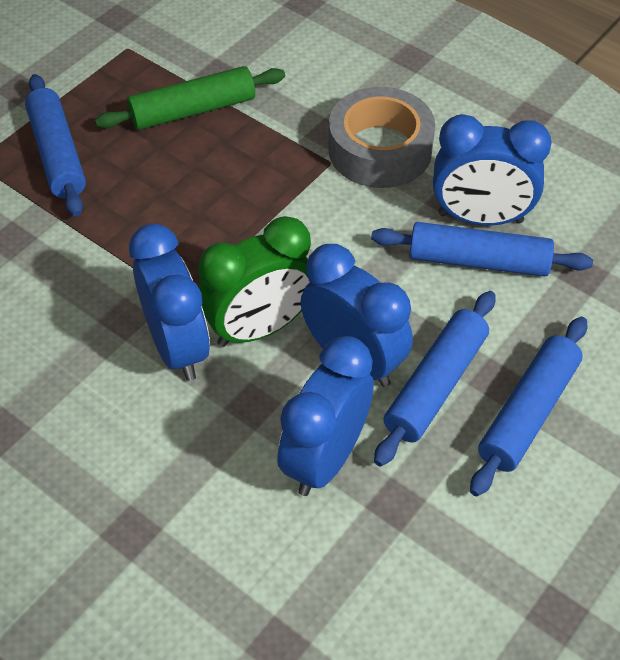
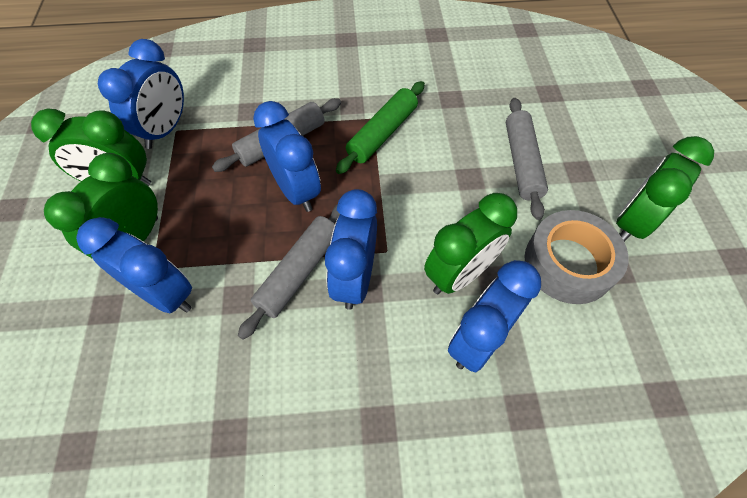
blue clock: 4 -> 5
blue rolling pin: 4 -> 0
green clock: 1 -> 4
grey rolling pin: 0 -> 3

